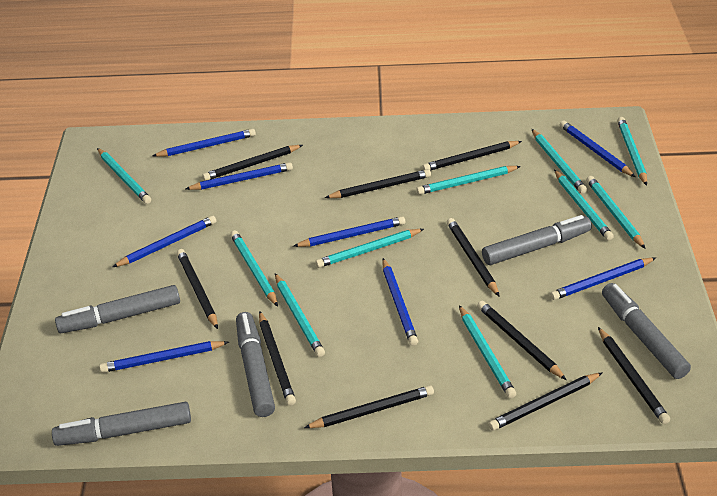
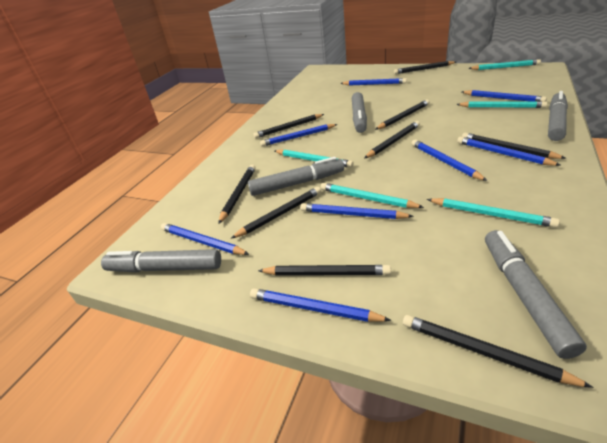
black pencil: 10 -> 9
turquoise pencil: 10 -> 5

